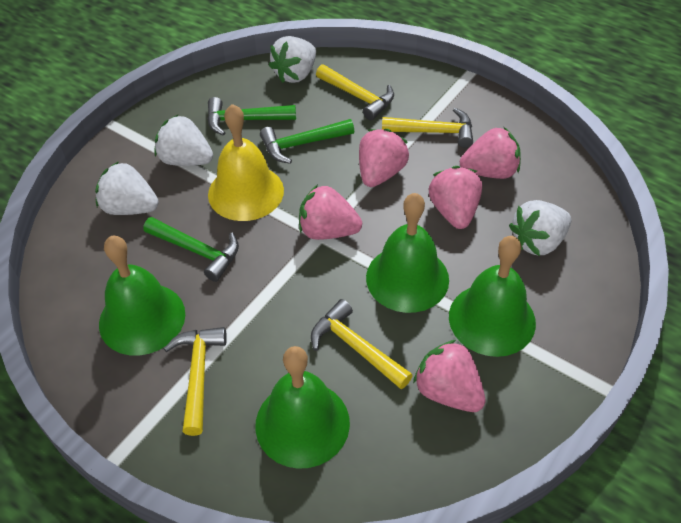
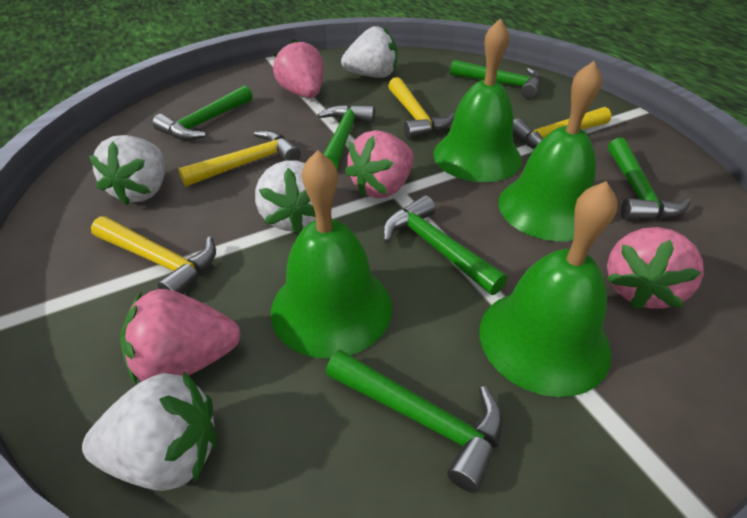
green hammer: 3 -> 6
pink strawberry: 5 -> 4
yellow bell: 1 -> 0

